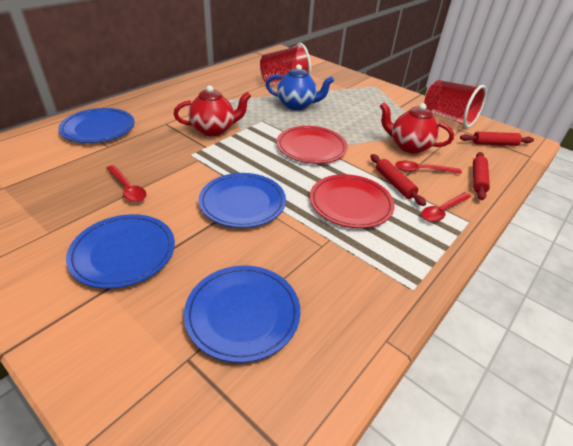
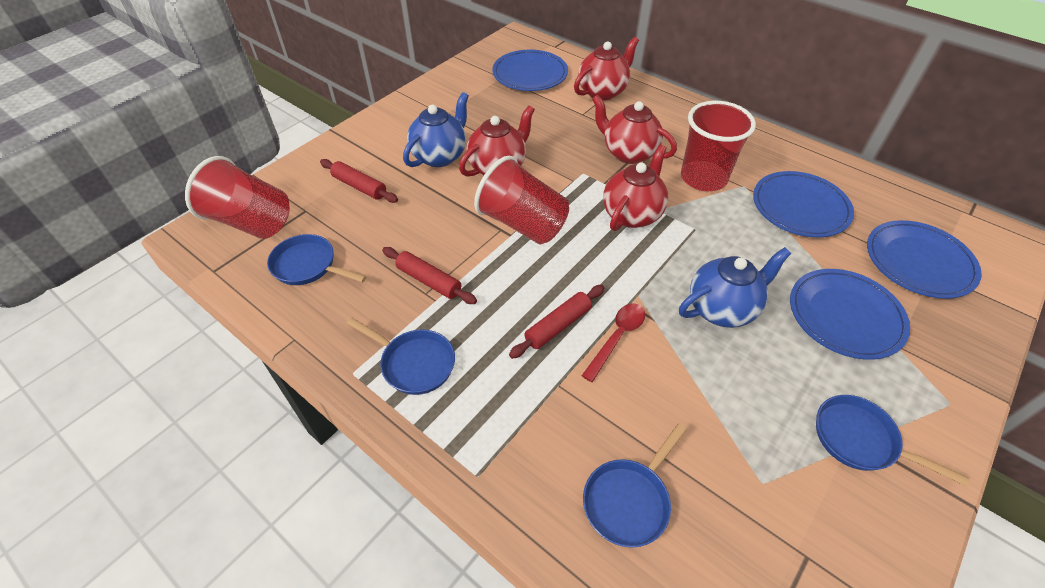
blue pan: 0 -> 4
blue teapot: 1 -> 2
red cup: 2 -> 3
red plate: 2 -> 0
red spoon: 3 -> 1
red teapot: 2 -> 4

